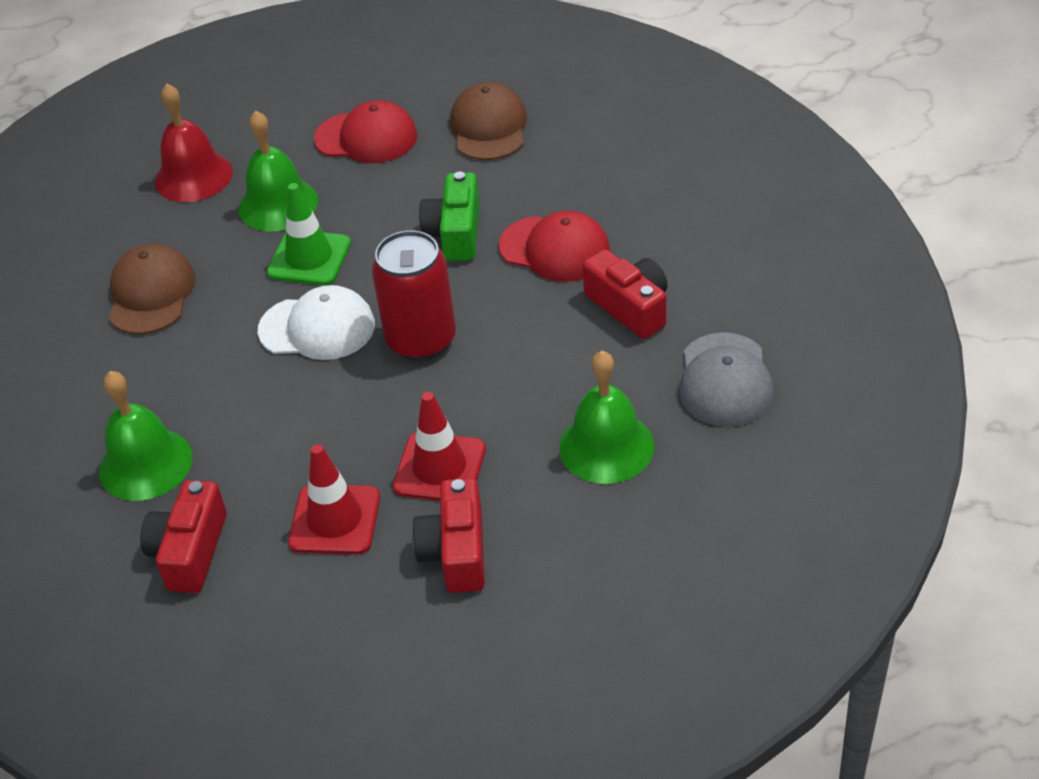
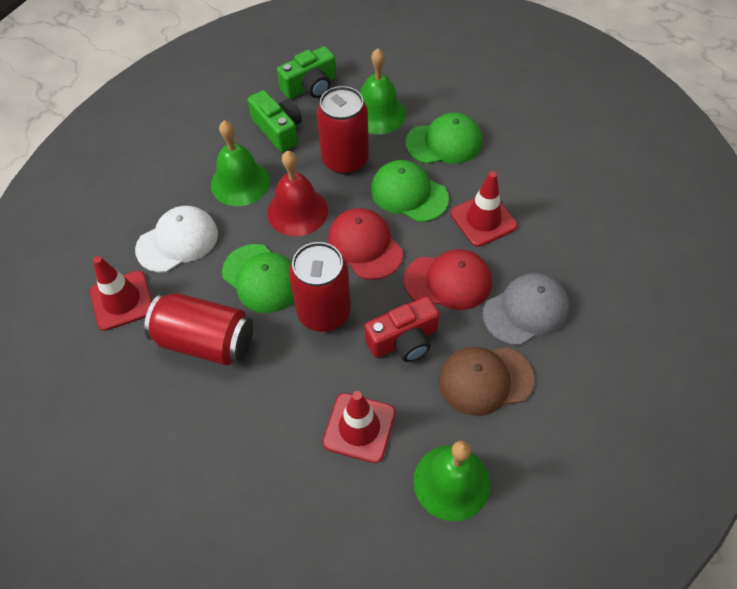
brown cap: 2 -> 1
green camera: 1 -> 2
green cap: 0 -> 3
green traffic cone: 1 -> 0
red camera: 3 -> 1
red can: 1 -> 3
red traffic cone: 2 -> 3

